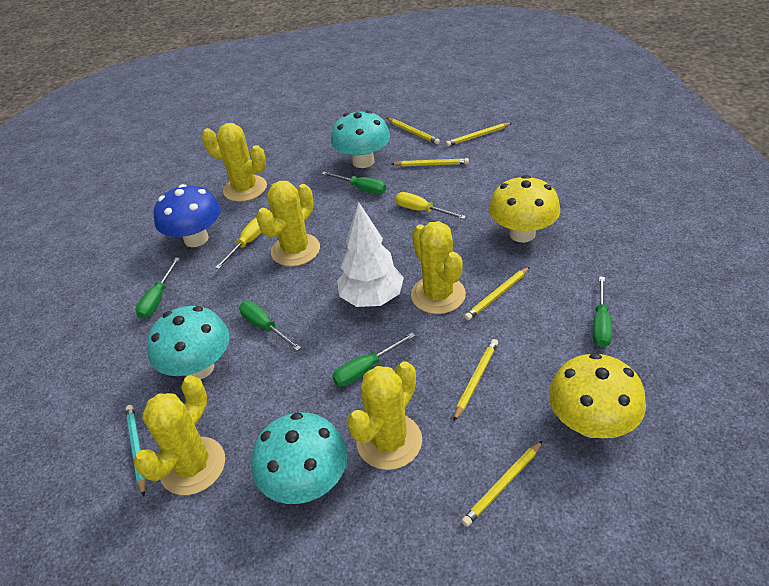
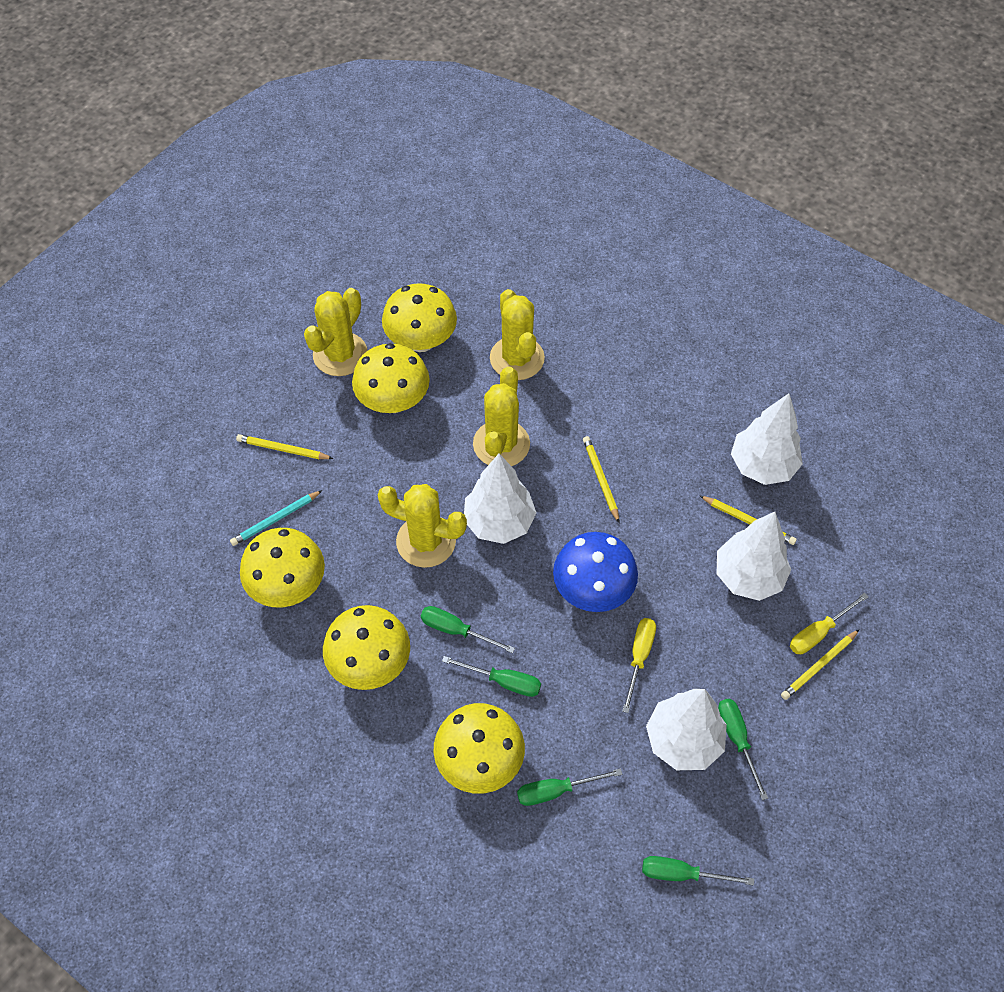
turquoise mushroom: 3 -> 0
white tree: 1 -> 4
yellow cactus: 5 -> 4
yellow mushroom: 2 -> 5
yellow pencil: 6 -> 4

